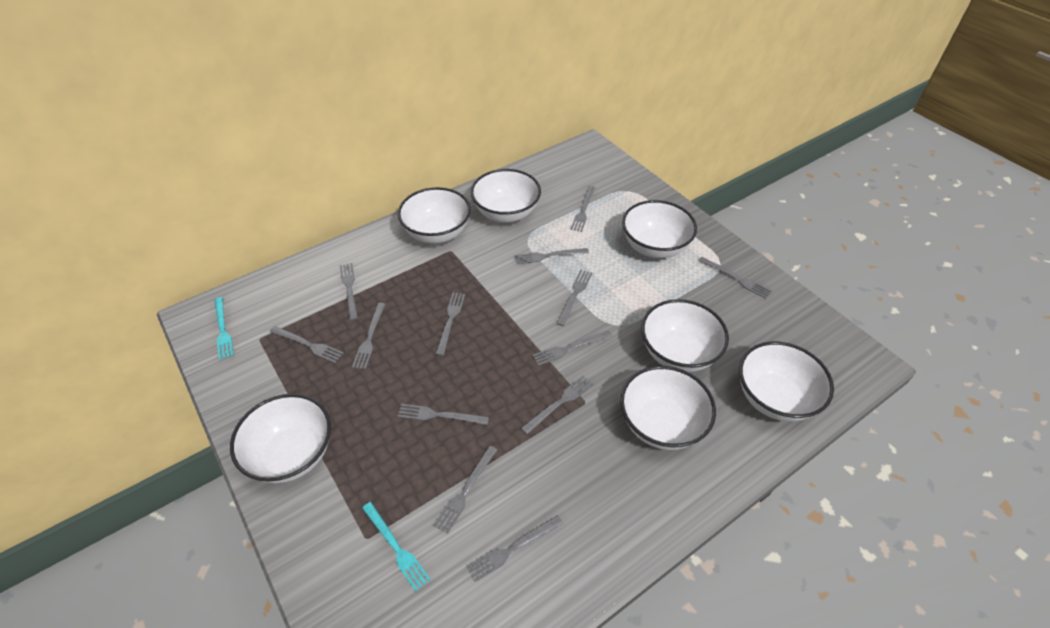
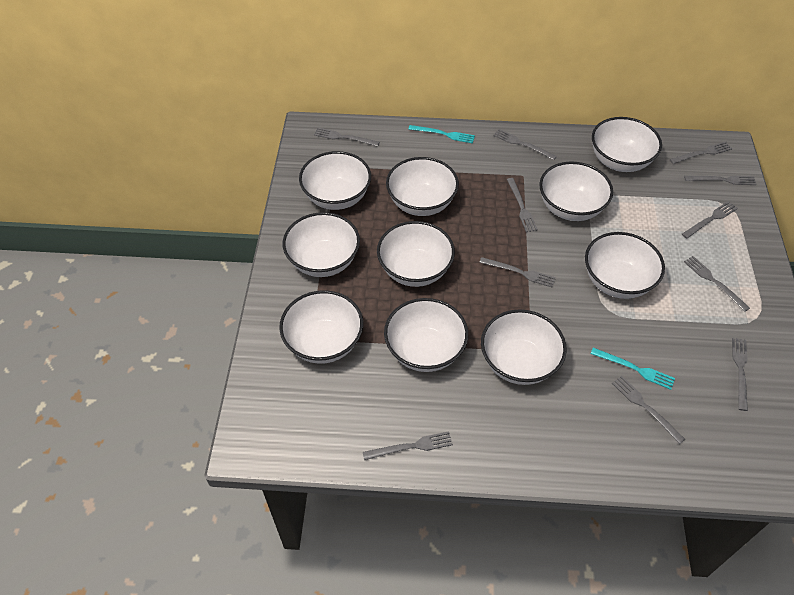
grey fork: 13 -> 11
white bowl: 7 -> 10

